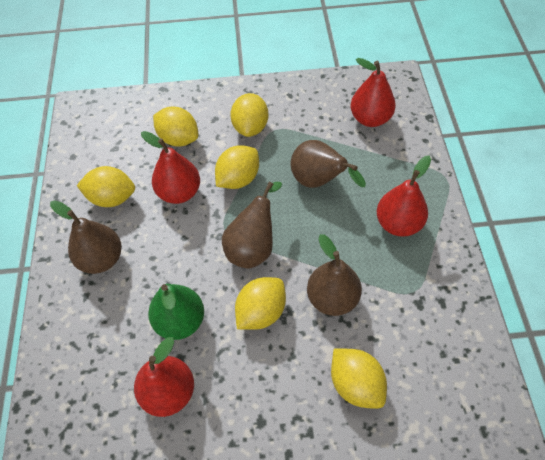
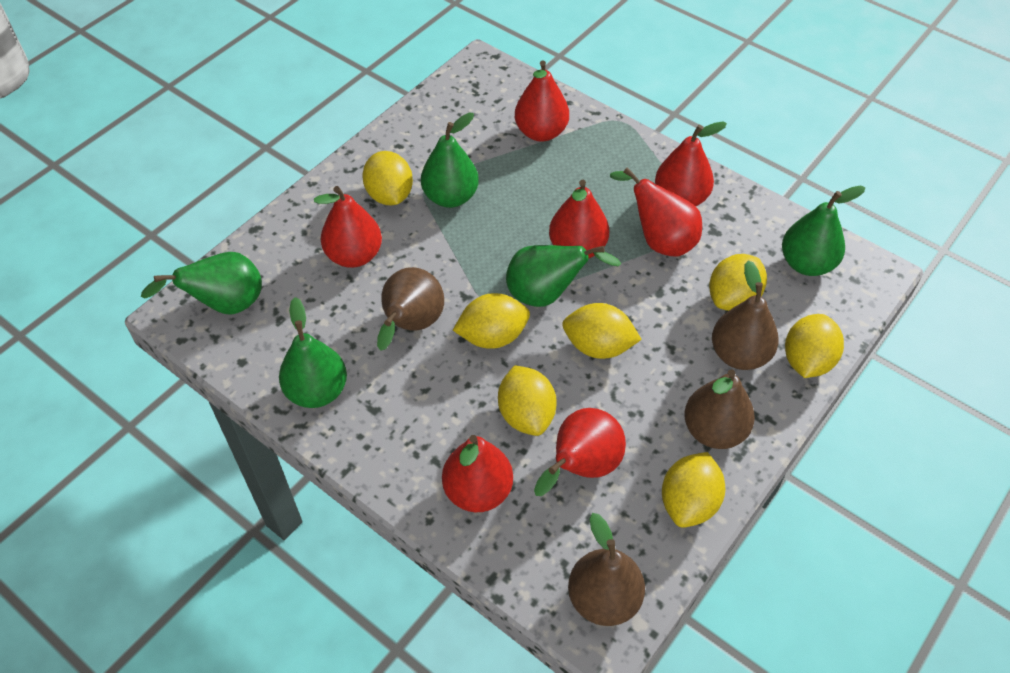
green pear: 1 -> 5
red pear: 4 -> 7
yellow lemon: 6 -> 7

